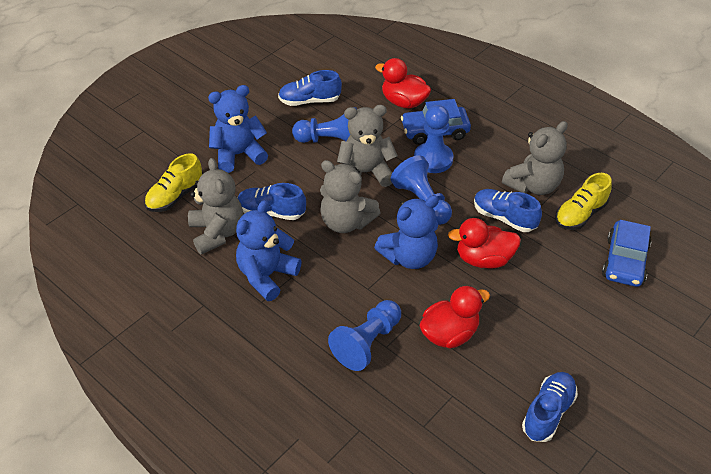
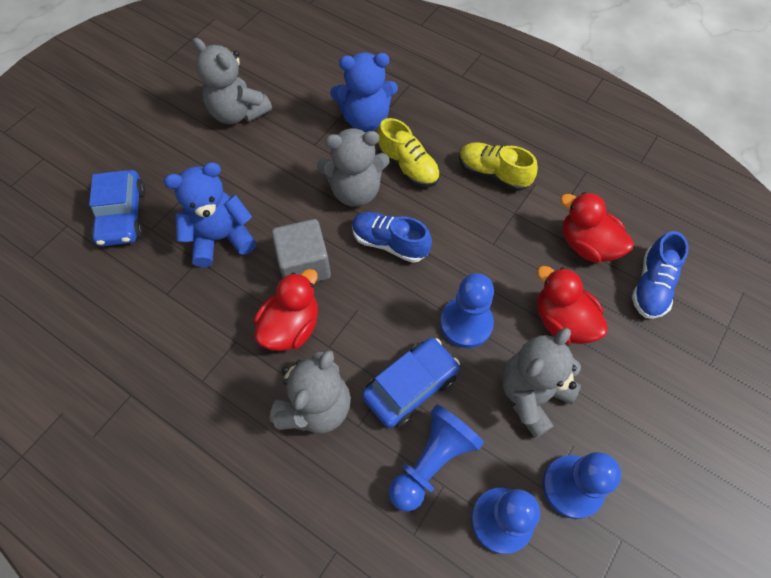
blue shoe: 4 -> 2
blue teddy bear: 3 -> 2
grey cube: 0 -> 1

